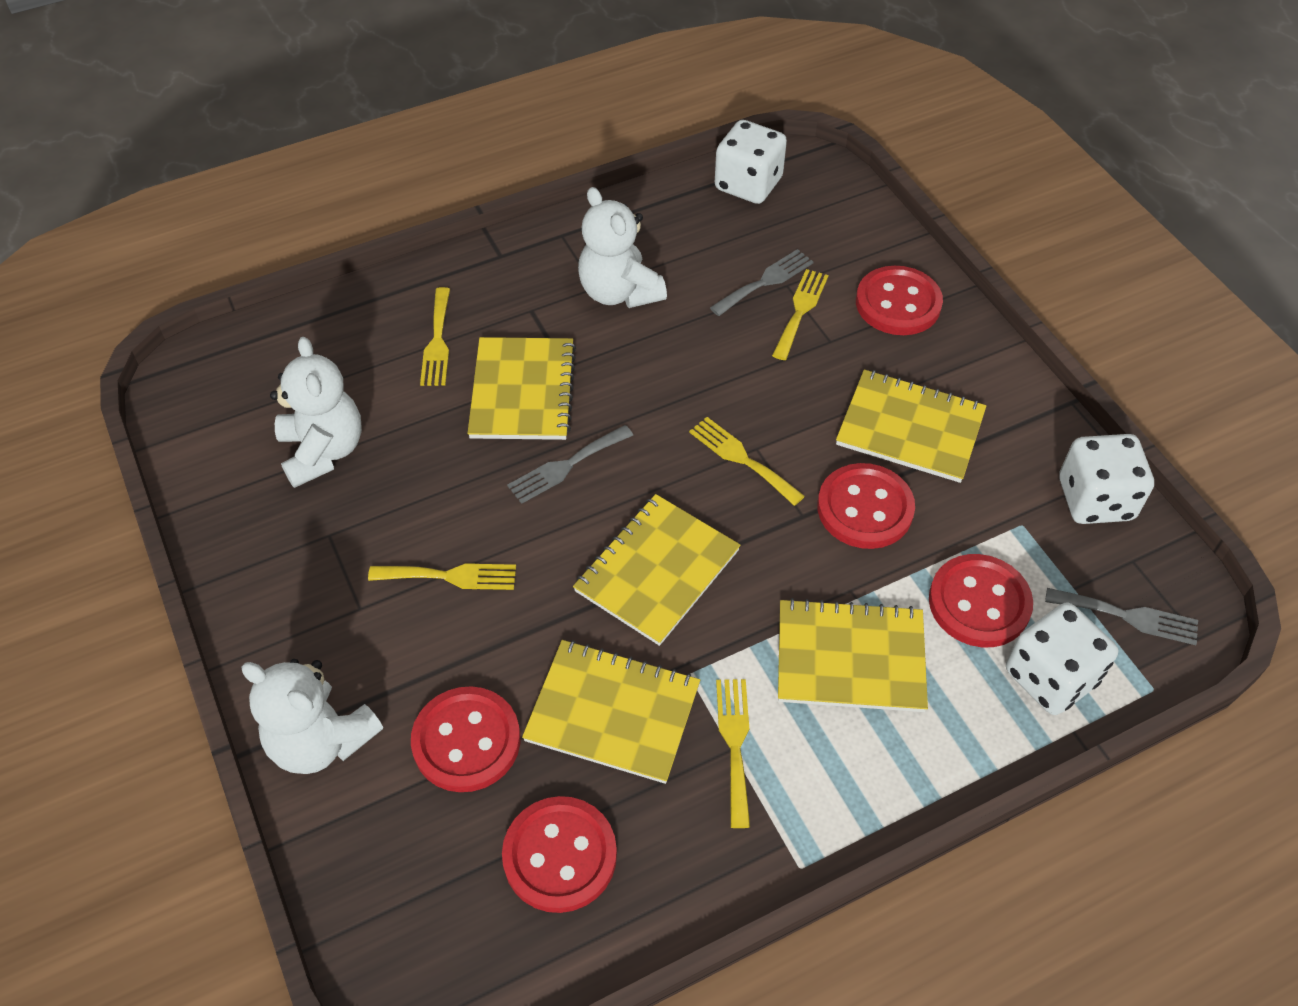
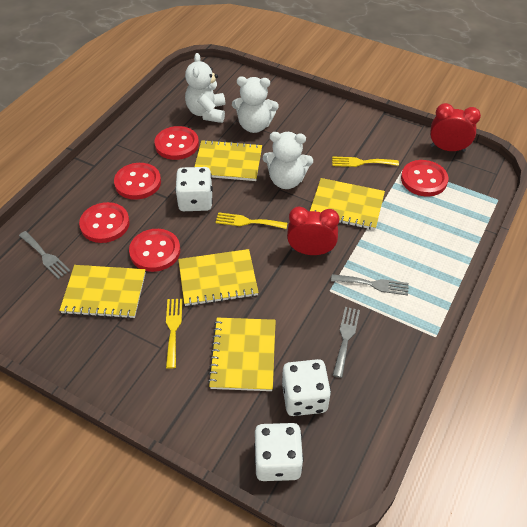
red clock: 0 -> 2
yellow fork: 5 -> 3

